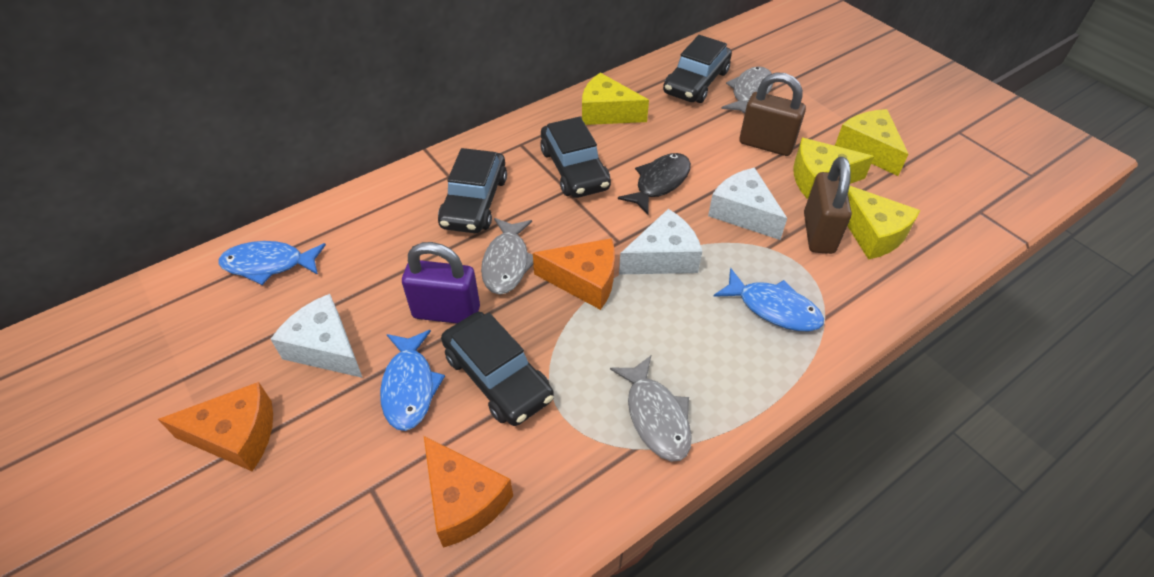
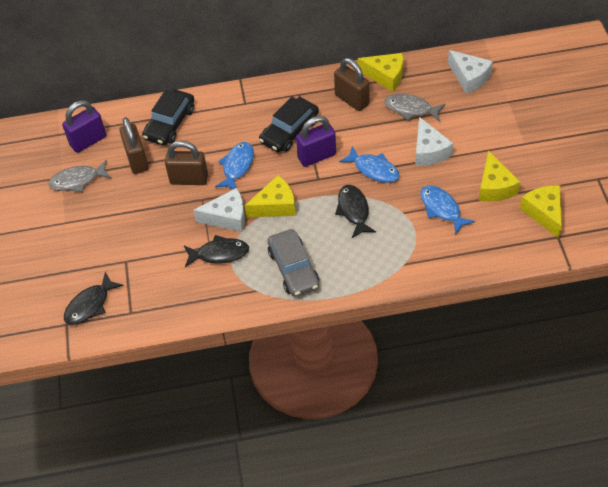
black car: 4 -> 2
black fish: 1 -> 3
brown padlock: 2 -> 3
grey car: 0 -> 1
grey fish: 3 -> 2
orange cheese: 3 -> 0
purple padlock: 1 -> 2

